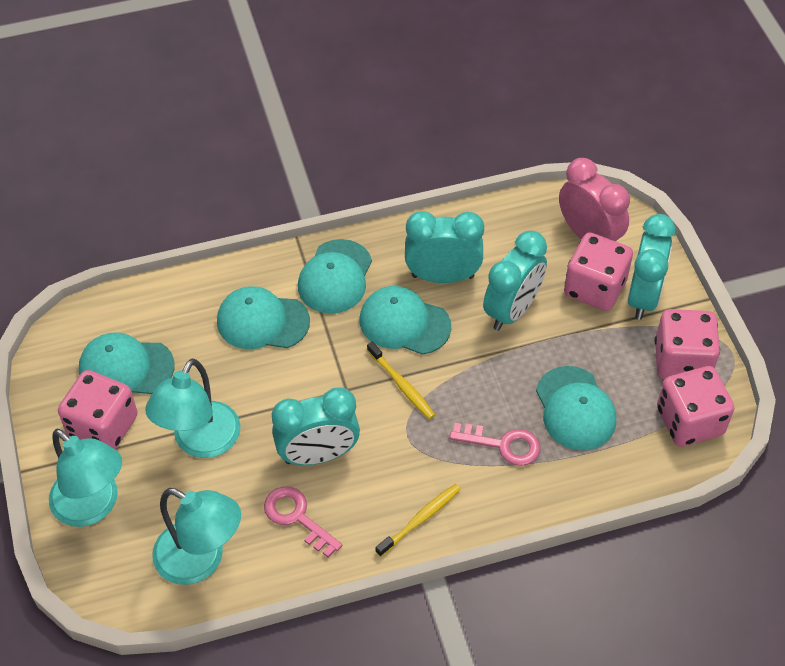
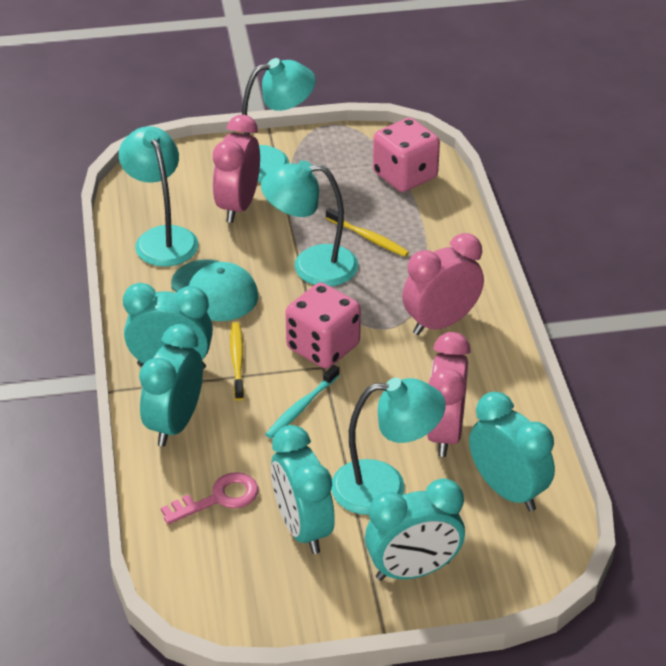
pink clock: 1 -> 3
pink dice: 4 -> 2
pink key: 2 -> 1
turquoise cap: 5 -> 1
turquoise clock: 4 -> 5
turquoise lamp: 3 -> 4
turquoise toothbrush: 0 -> 1

